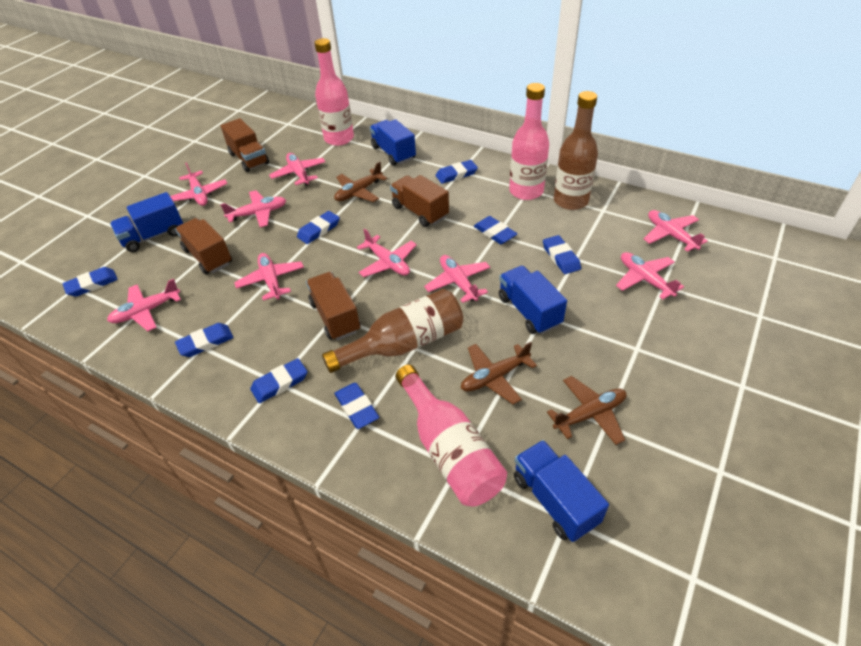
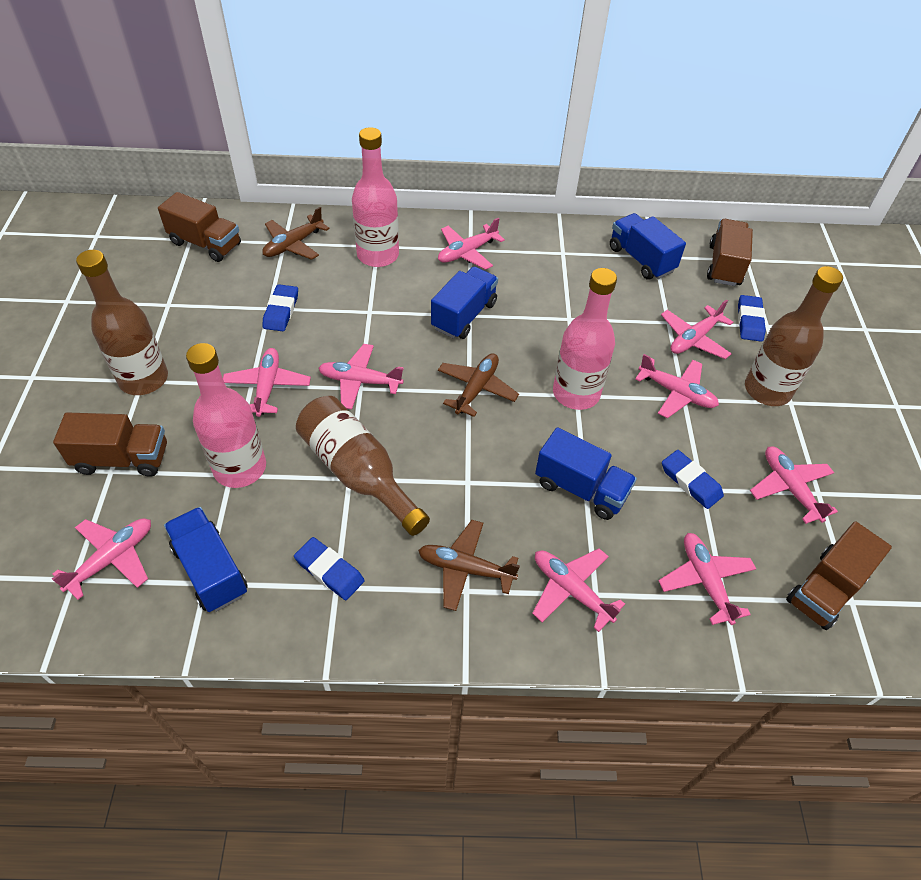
blue eraser: 8 -> 4
brown bottle: 2 -> 3

